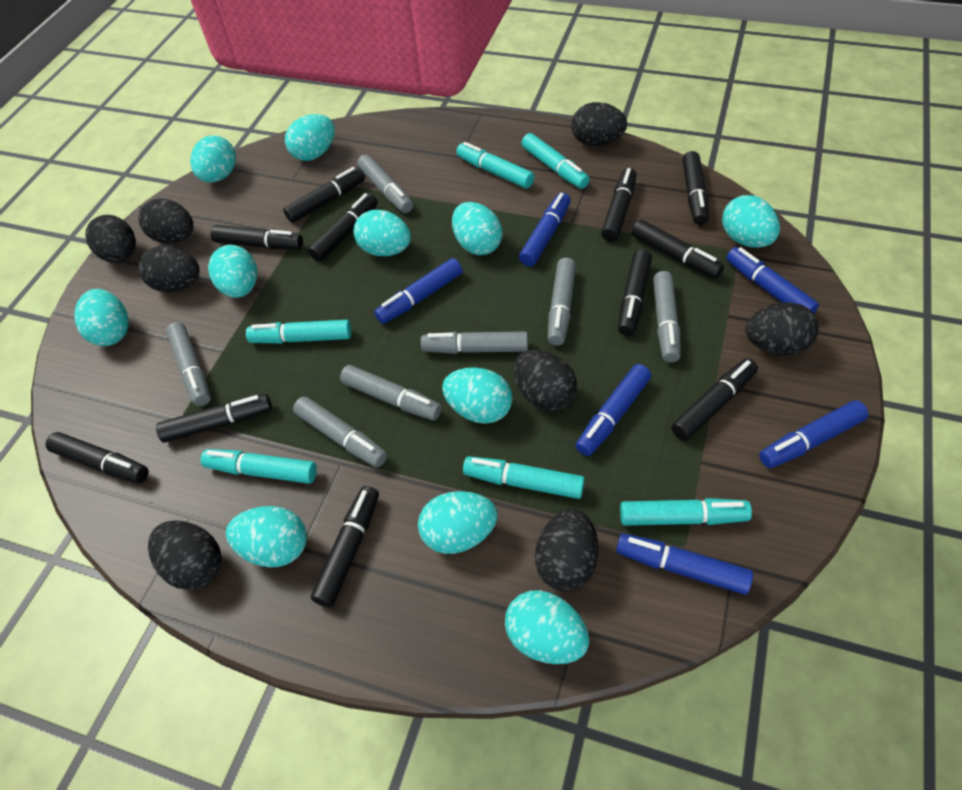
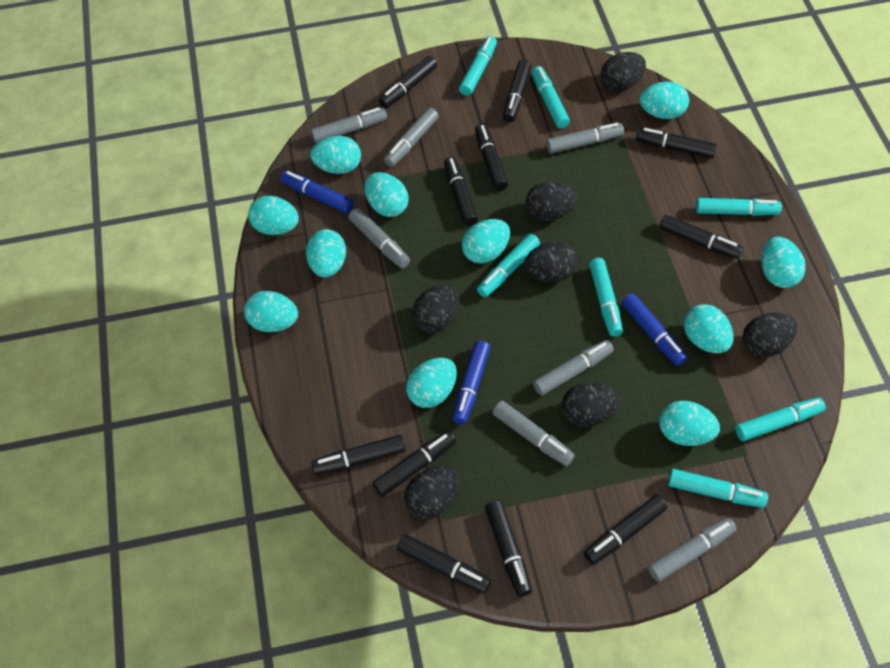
black egg: 8 -> 7
blue marker: 6 -> 3
turquoise marker: 6 -> 7

